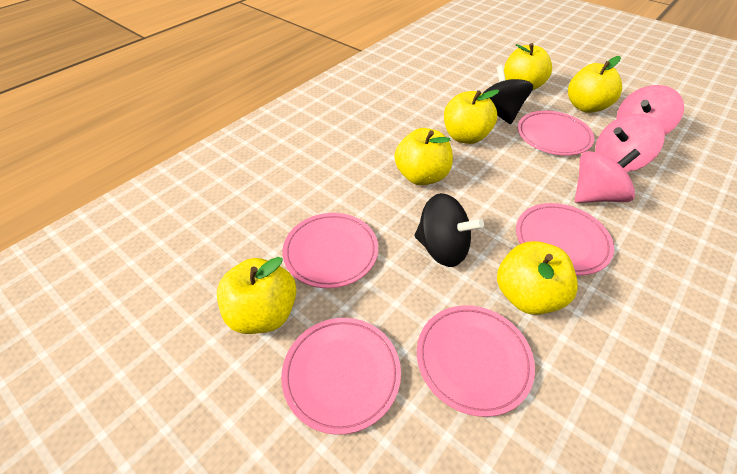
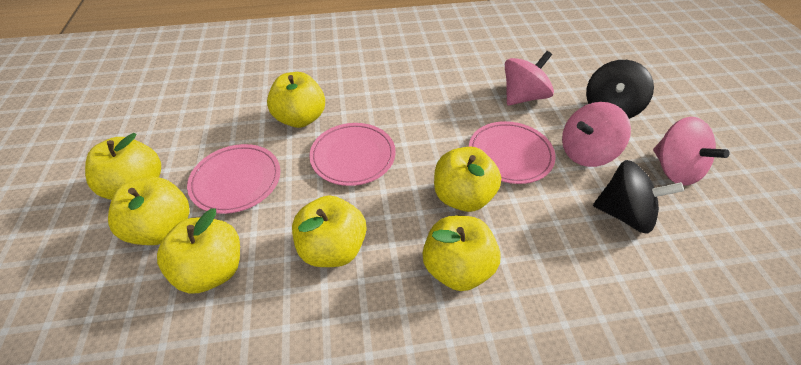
pink plate: 5 -> 3
yellow apple: 6 -> 7

